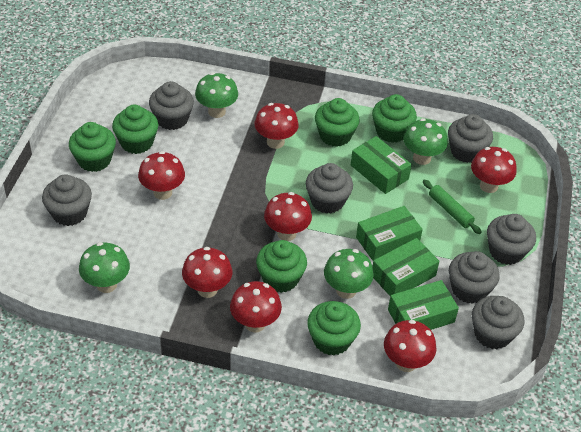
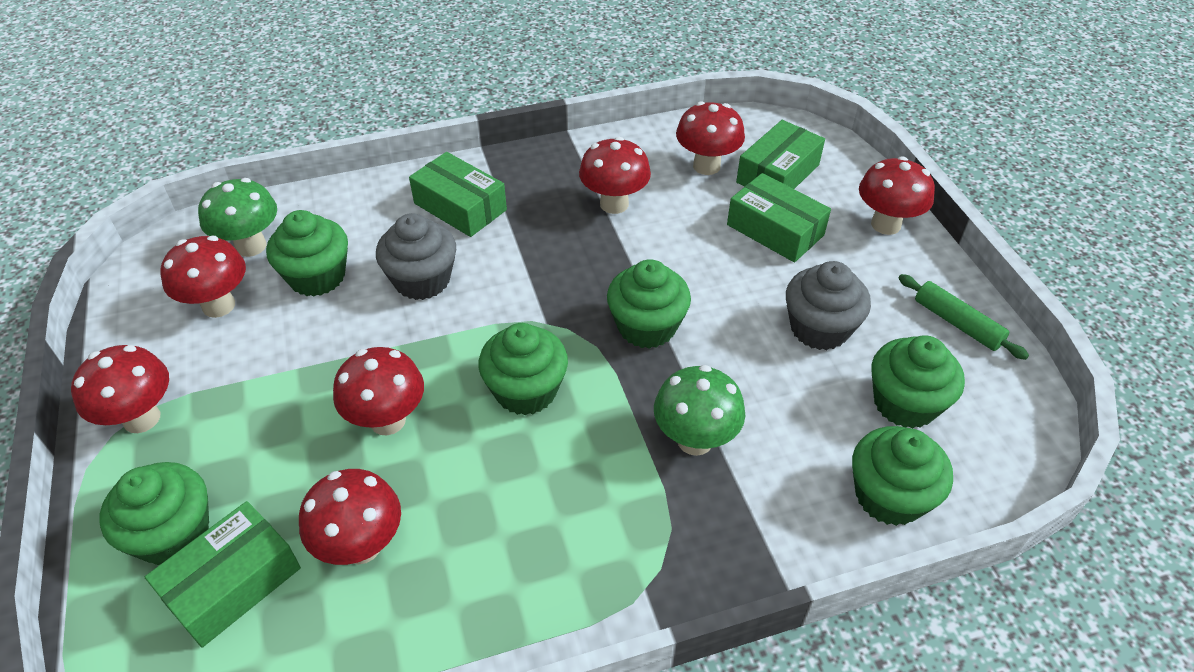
green mushroom: 4 -> 2
grey cupcake: 7 -> 2

